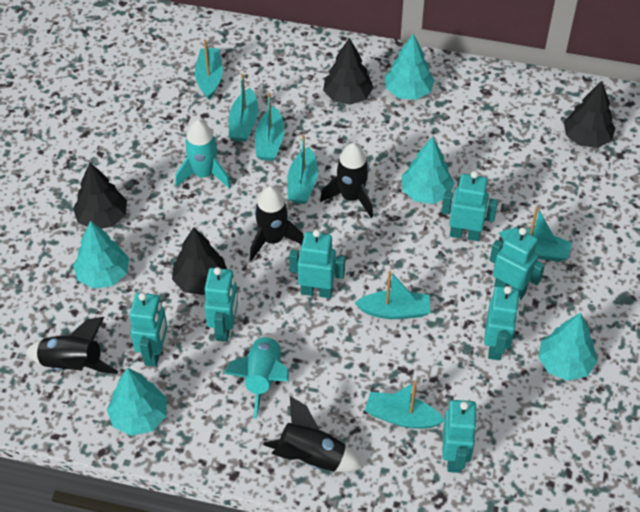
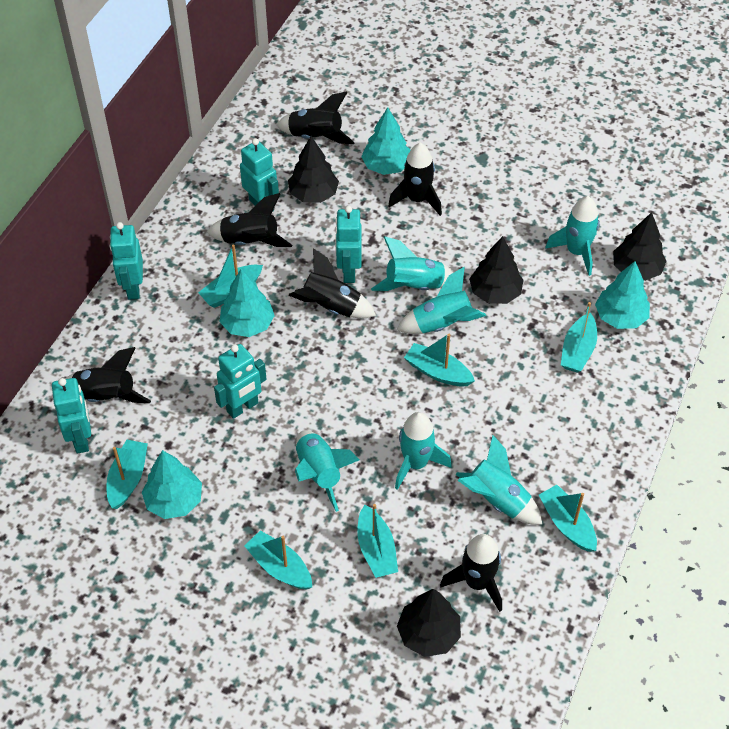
black rocket: 4 -> 6
turquoise robot: 7 -> 5
turquoise rocket: 2 -> 6
turquoise tree: 5 -> 4

